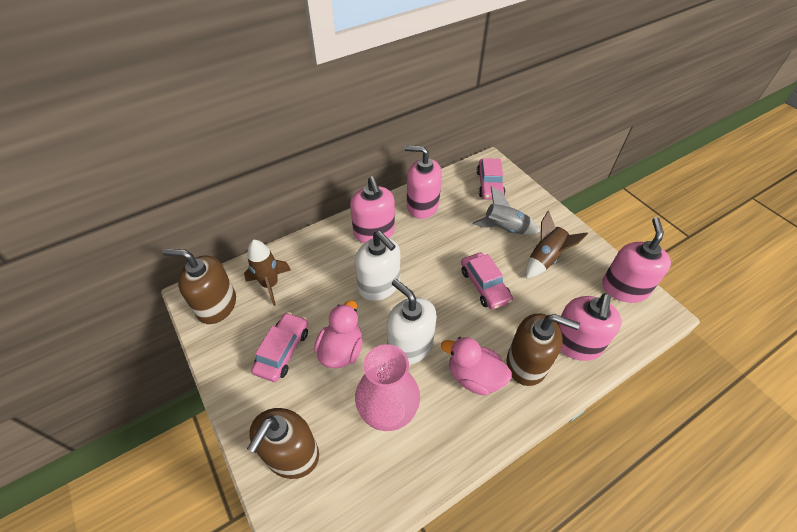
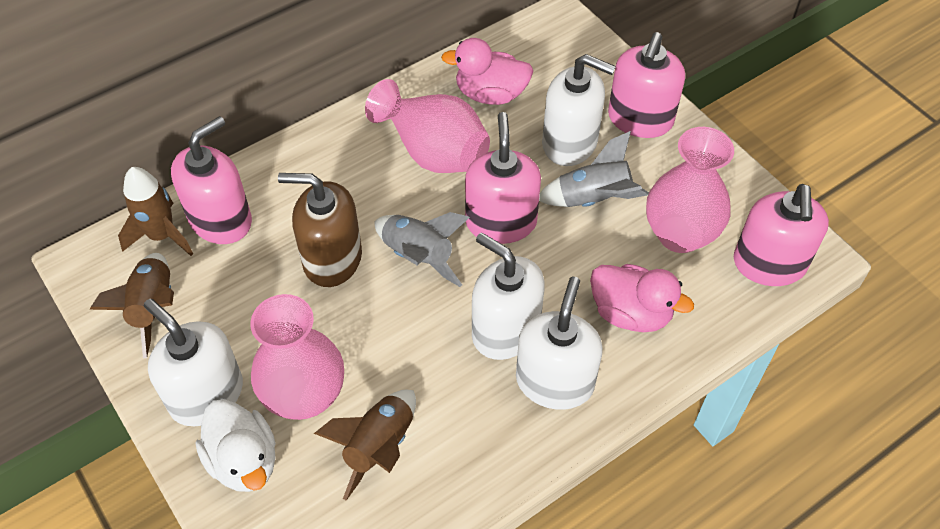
brown rocket: 2 -> 3
brown soap dispenser: 3 -> 1
grey rocket: 1 -> 2
pink car: 3 -> 0
pink vase: 1 -> 3
white duck: 0 -> 1
white soap dispenser: 2 -> 4

